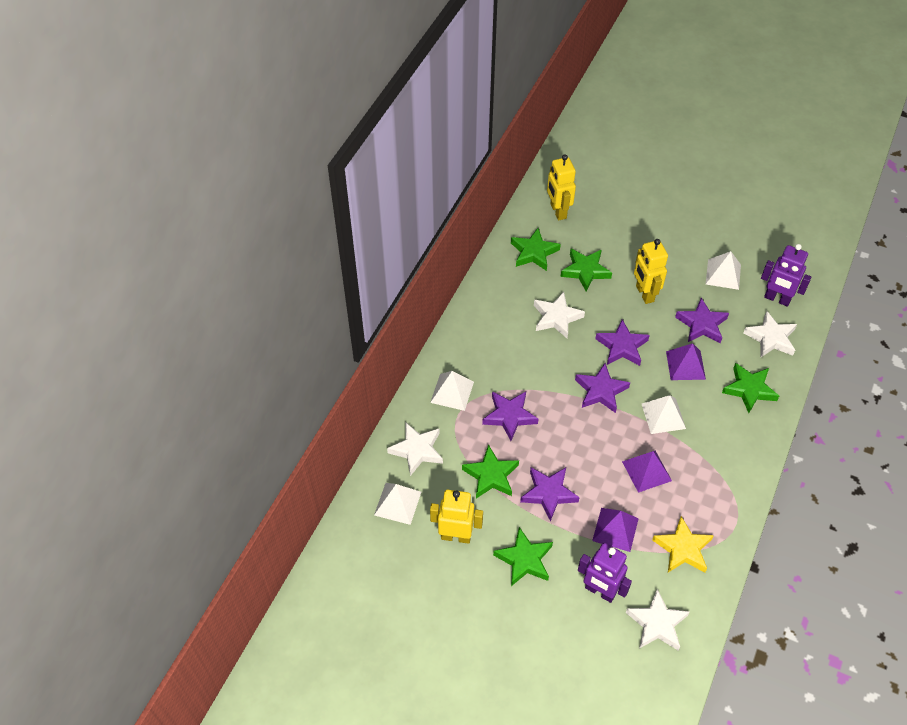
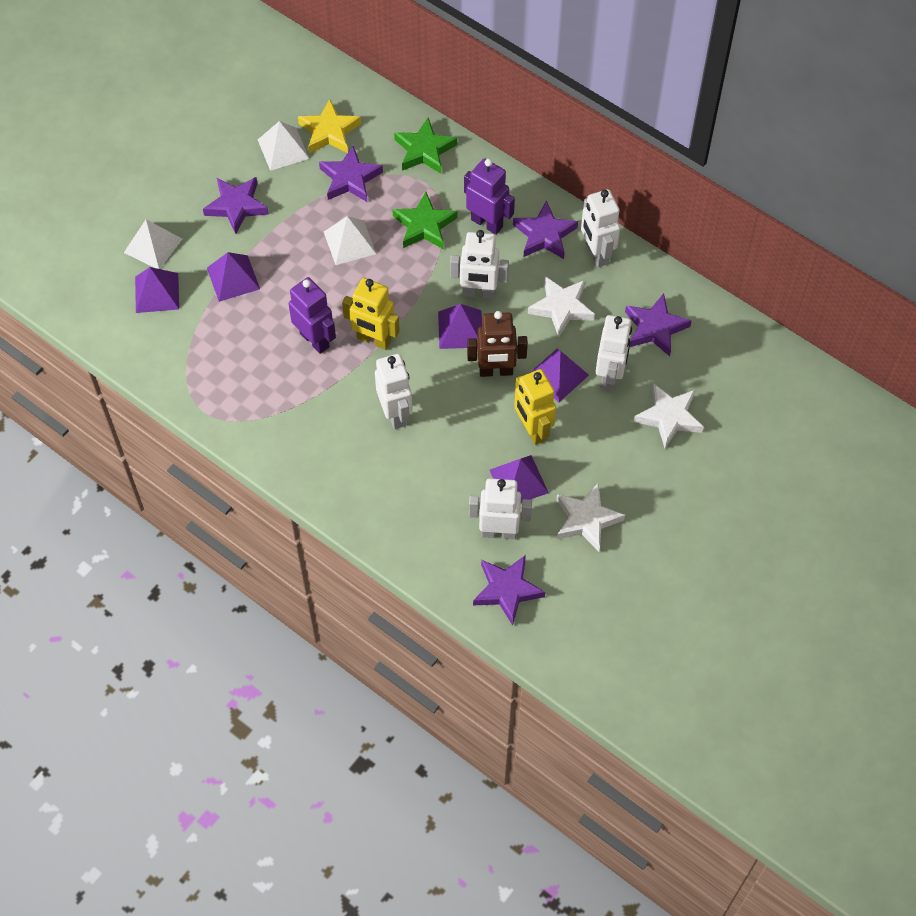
brown robot: 0 -> 1
green star: 5 -> 2
purple pyramid: 3 -> 5
white pyramid: 4 -> 3
white robot: 0 -> 5
white star: 4 -> 3
yellow robot: 3 -> 2

